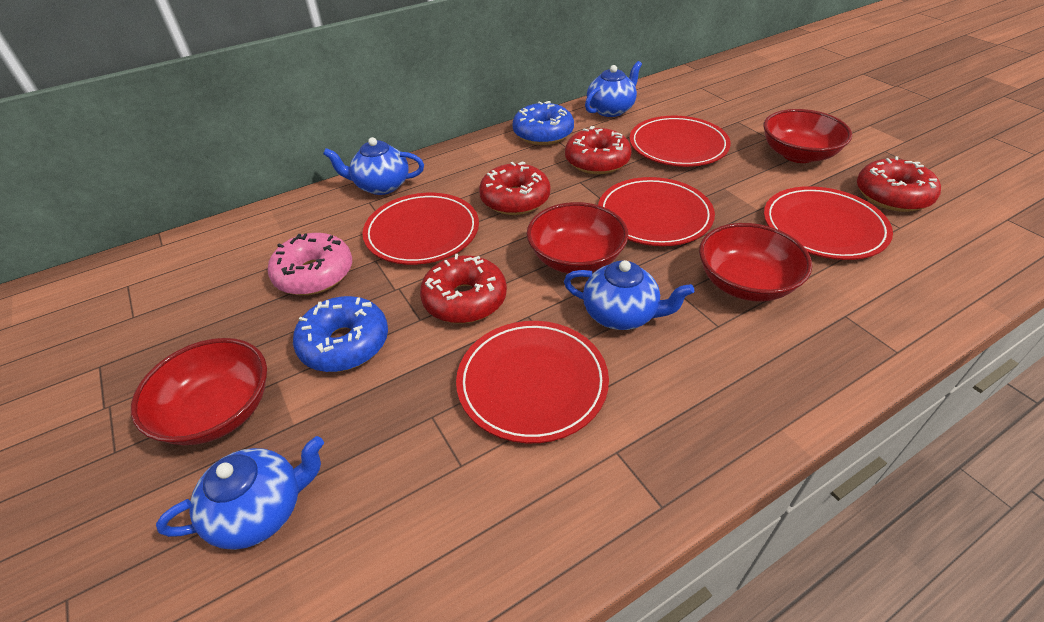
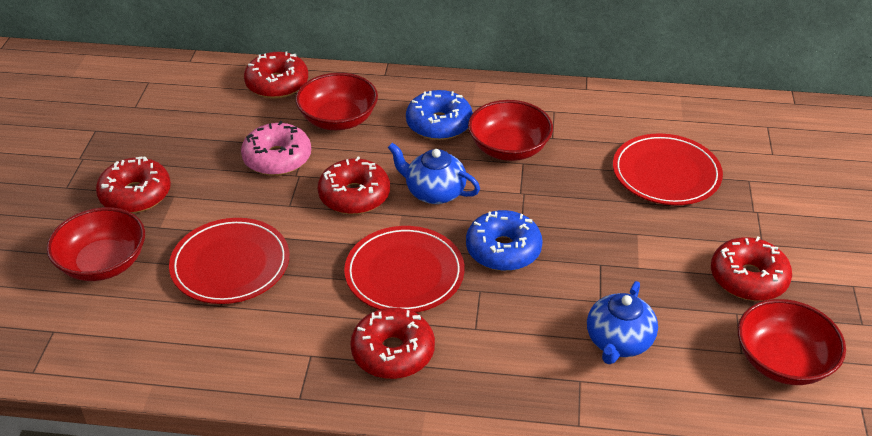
blue teapot: 4 -> 2
red donut: 4 -> 5
red plate: 5 -> 3

